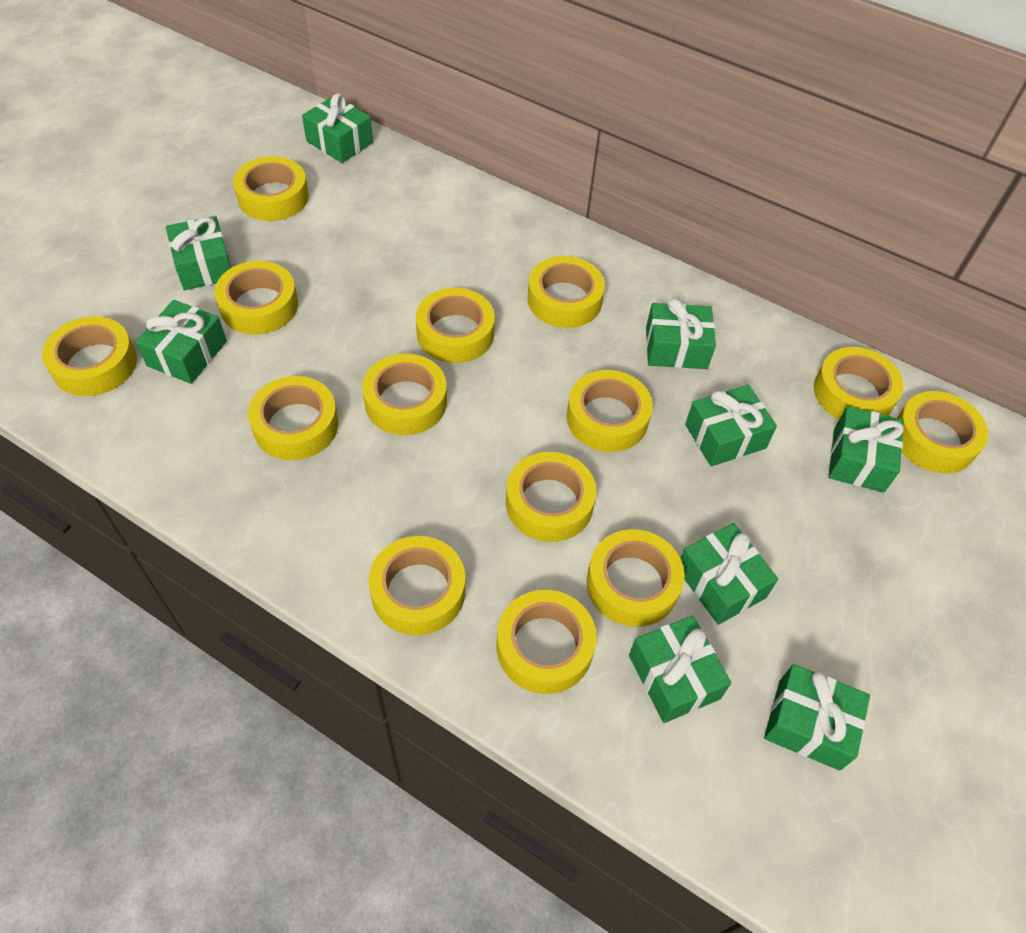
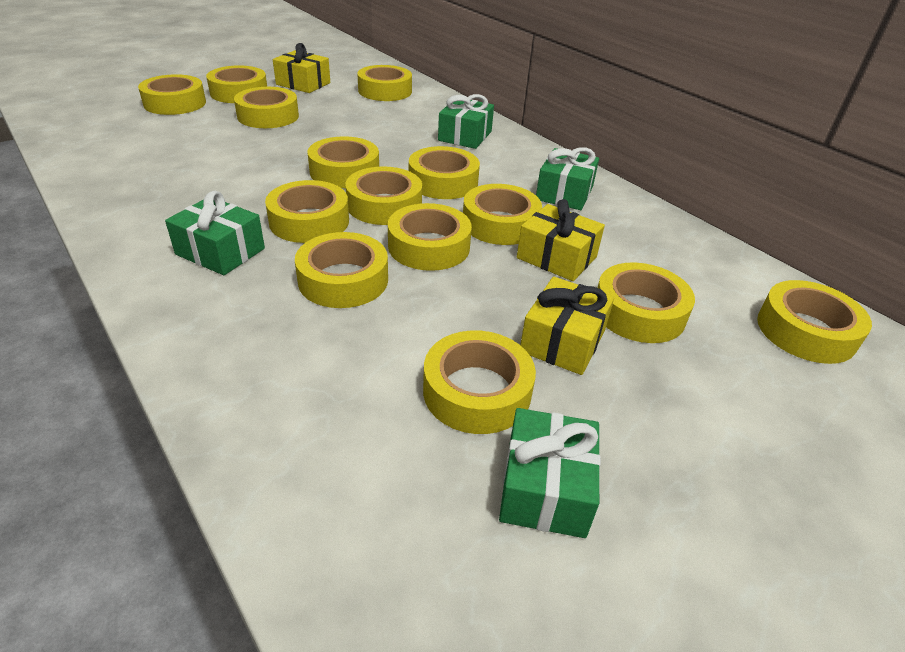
green gift: 9 -> 4
yellow gift: 0 -> 3

